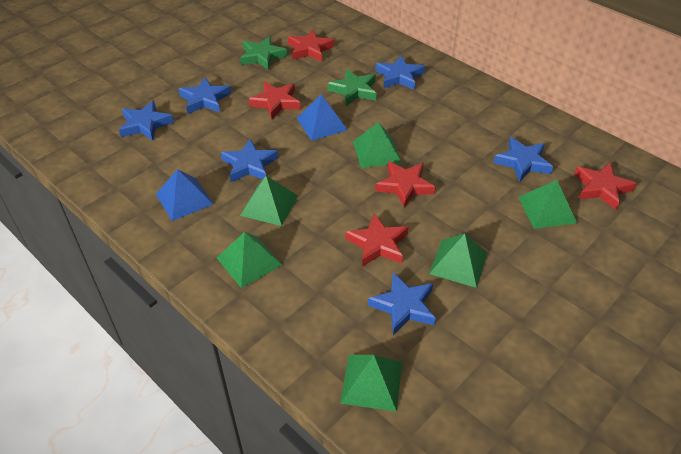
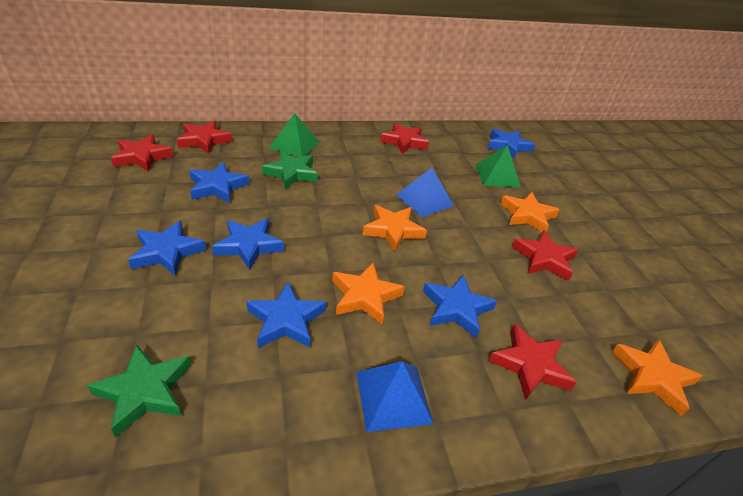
green pyramid: 6 -> 2
orange star: 0 -> 4

